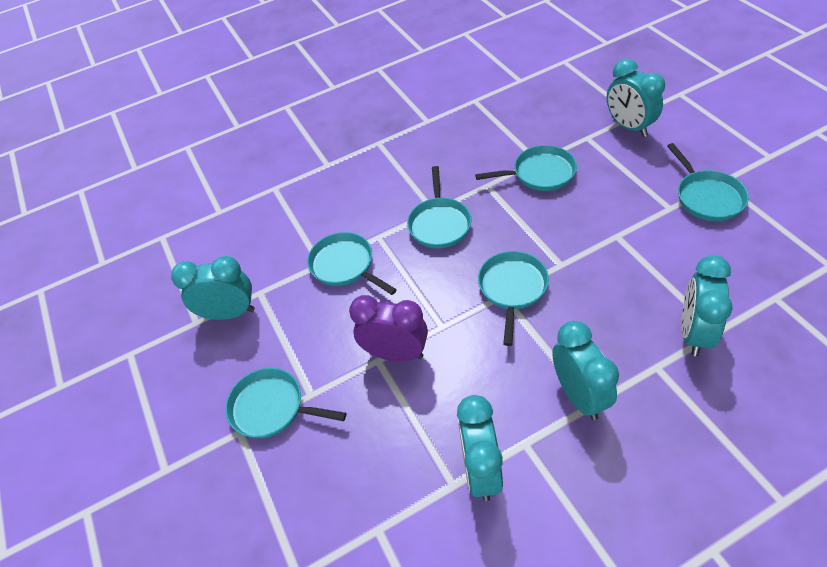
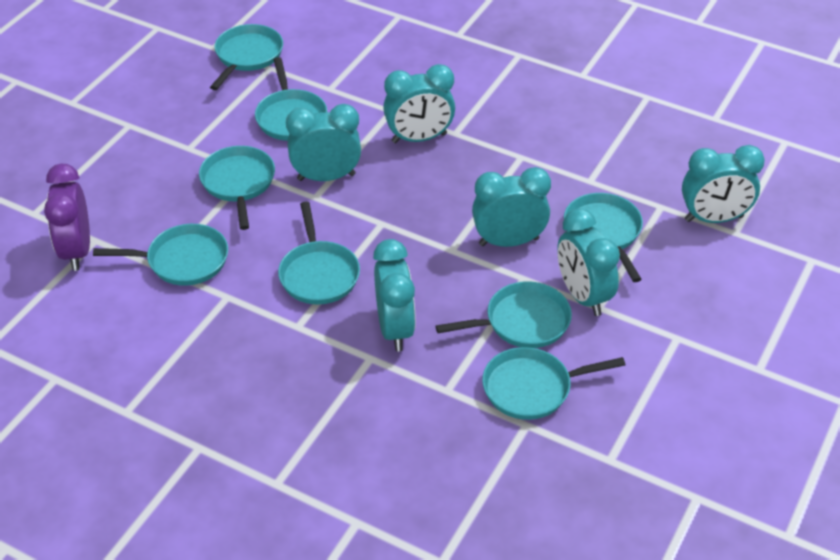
turquoise clock: 5 -> 6
turquoise pan: 6 -> 8

